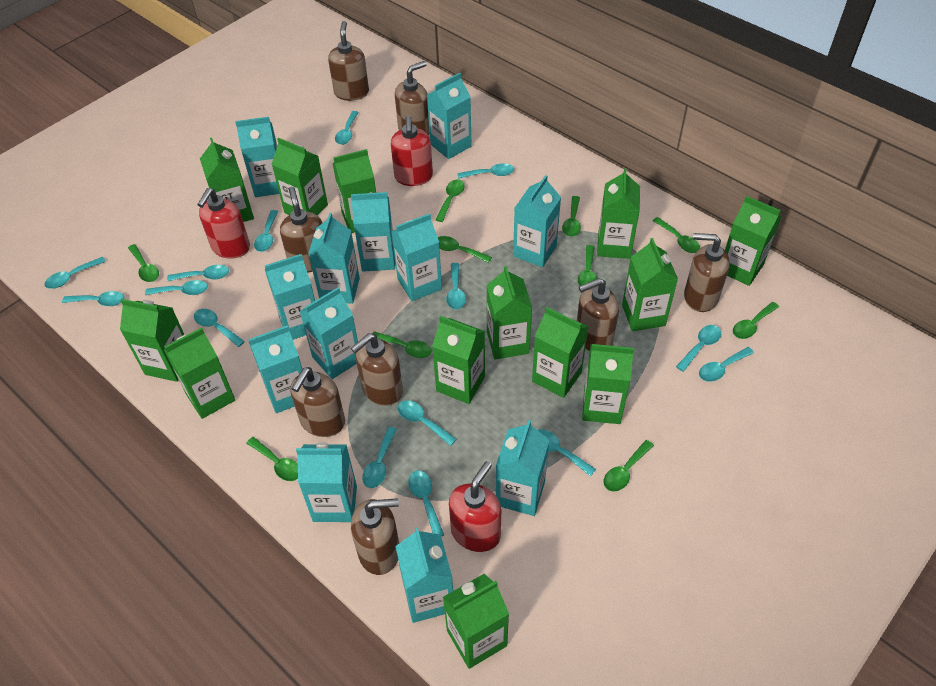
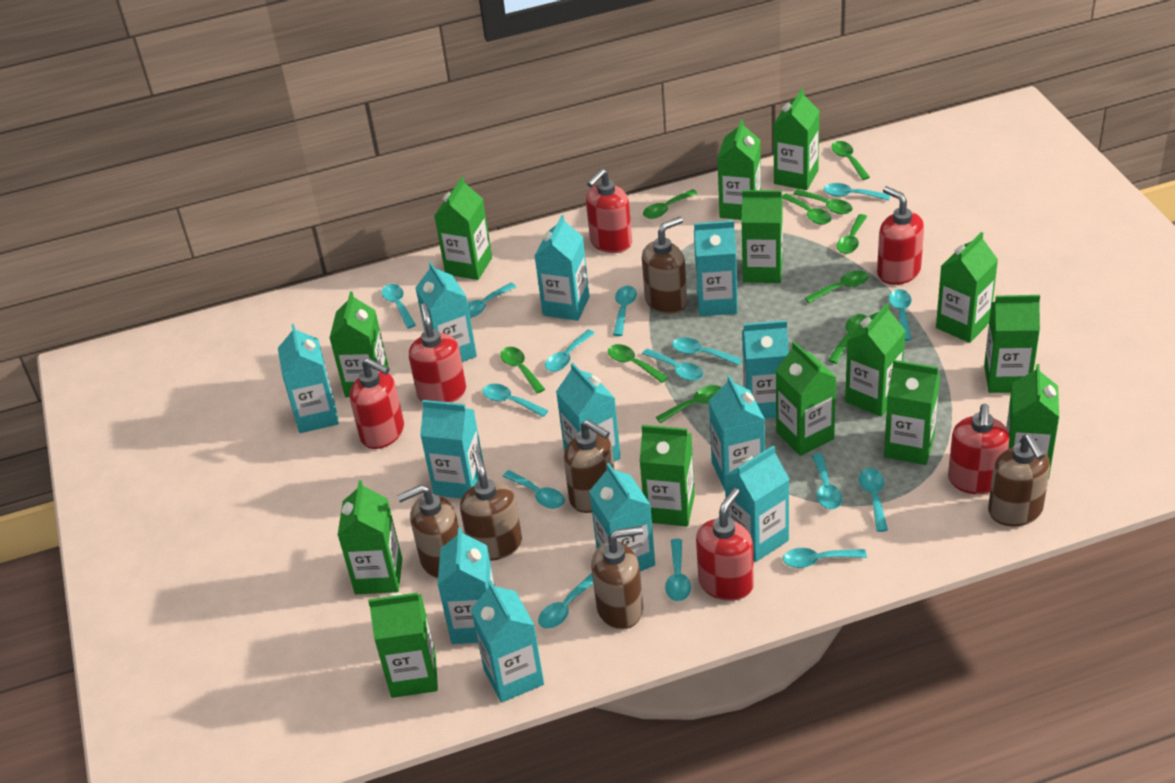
brown soap dispenser: 8 -> 6
green carton: 13 -> 14
red soap dispenser: 3 -> 6

